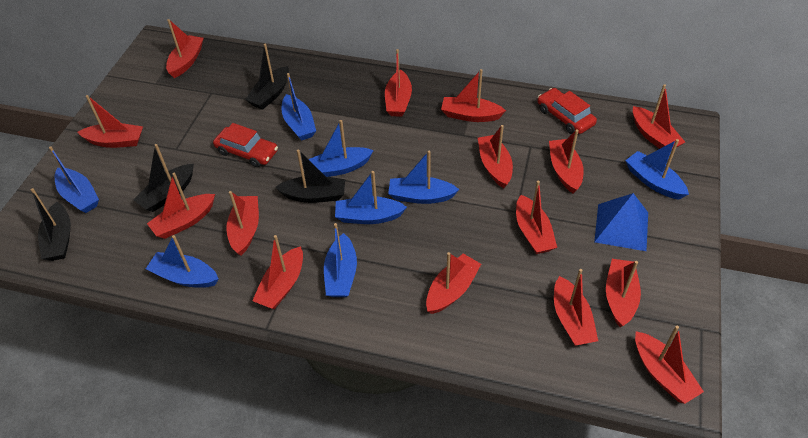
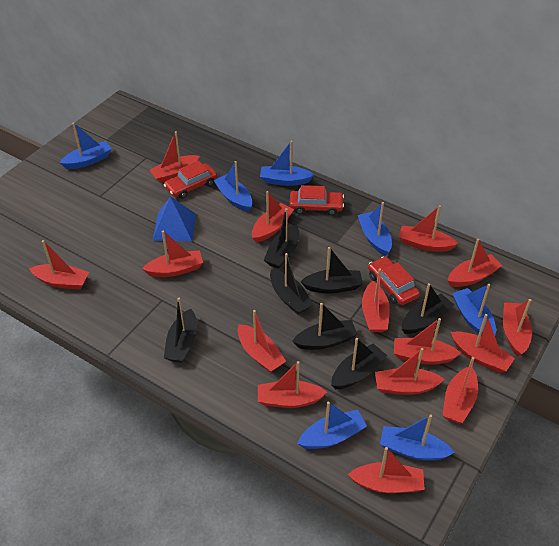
black boat: 4 -> 7
blue boat: 8 -> 7
red car: 2 -> 3

